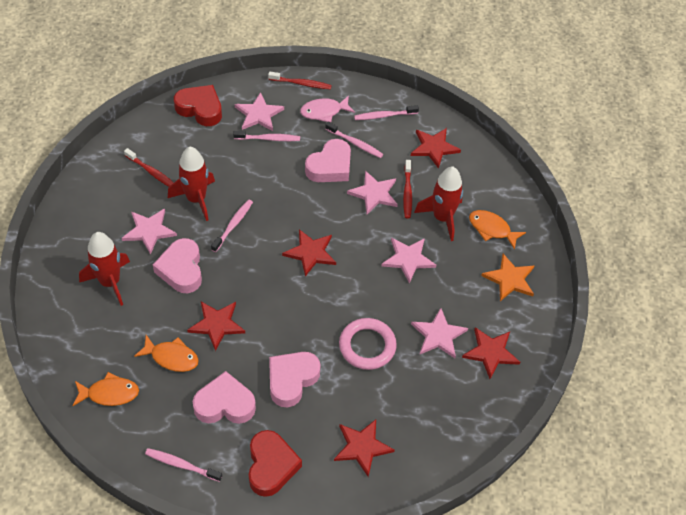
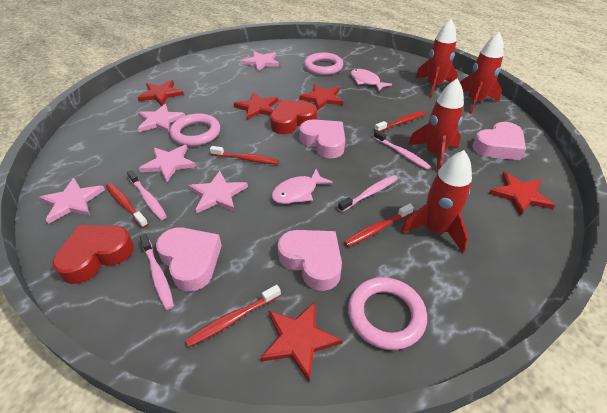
orange fish: 3 -> 0
orange star: 1 -> 0
pink fish: 1 -> 2
pink ring: 1 -> 3
pink toothbrush: 5 -> 4
red rocket: 3 -> 4
red toothbrush: 3 -> 5

